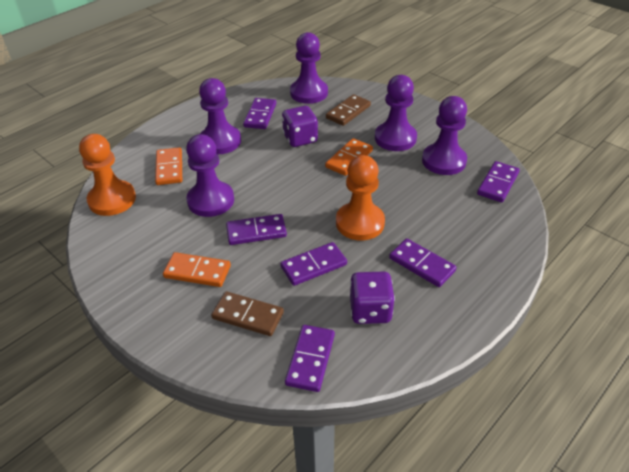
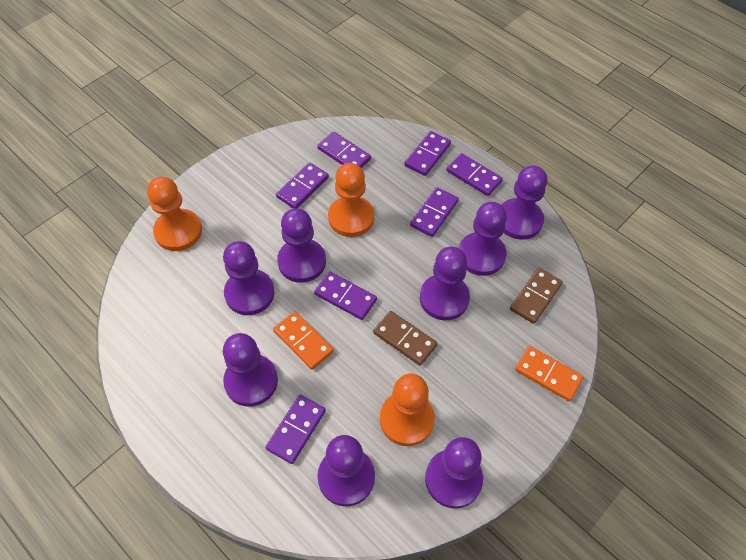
orange domino: 3 -> 2
orange pawn: 2 -> 3
purple dice: 2 -> 0
purple domino: 6 -> 7
purple pawn: 5 -> 8

